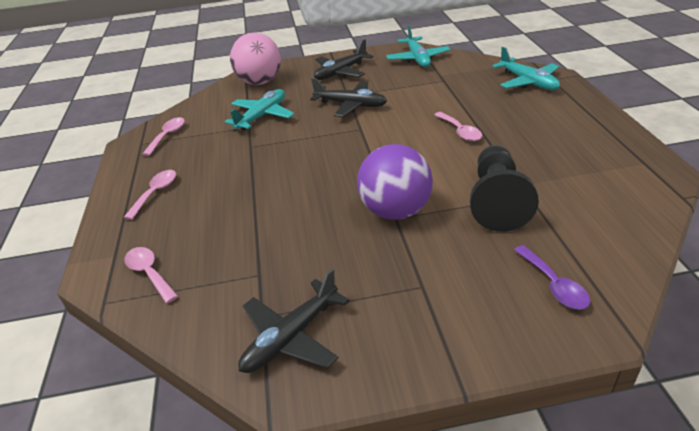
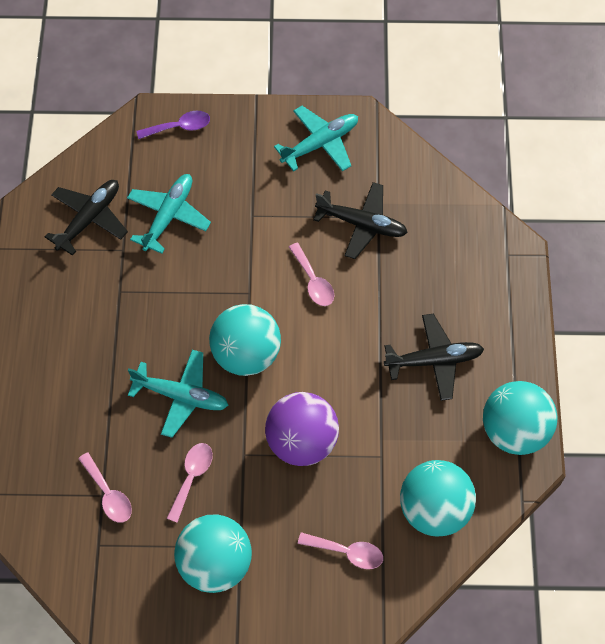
black pawn: 1 -> 0
pink ball: 1 -> 0
turquoise ball: 0 -> 4

